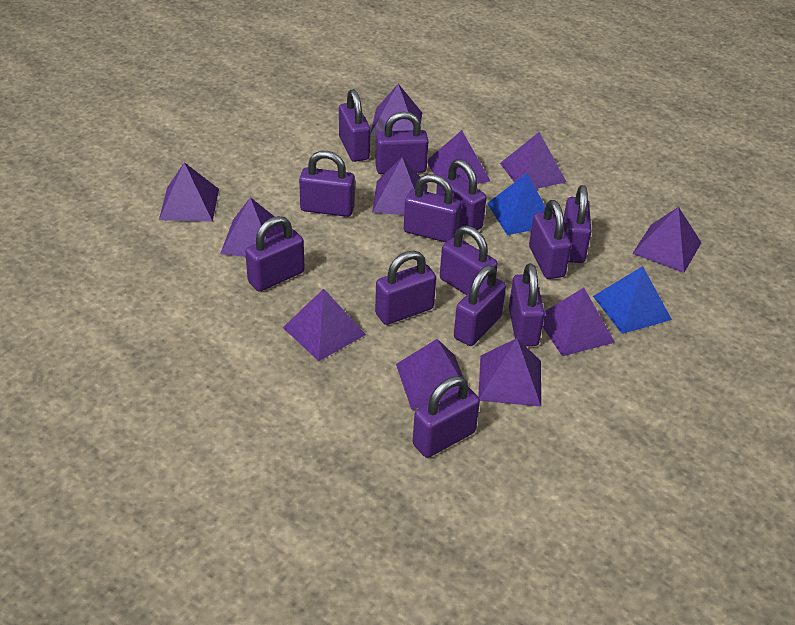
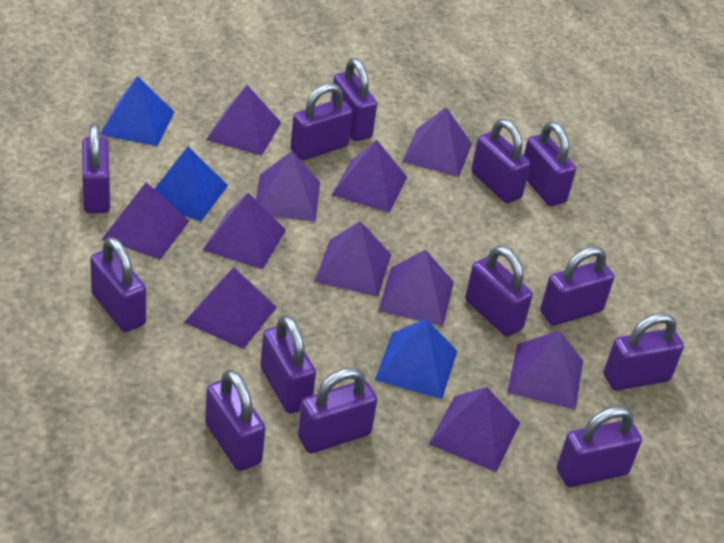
blue pyramid: 2 -> 3

